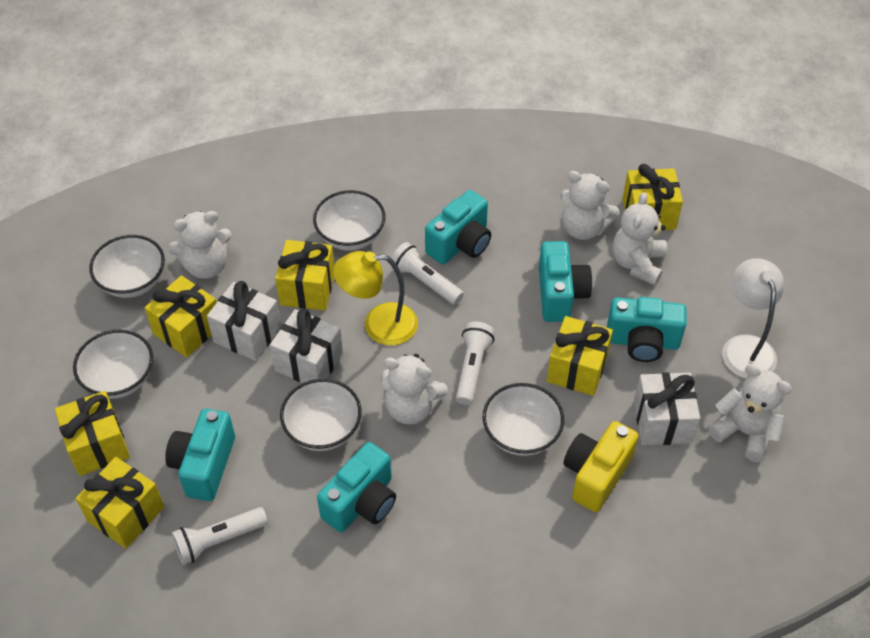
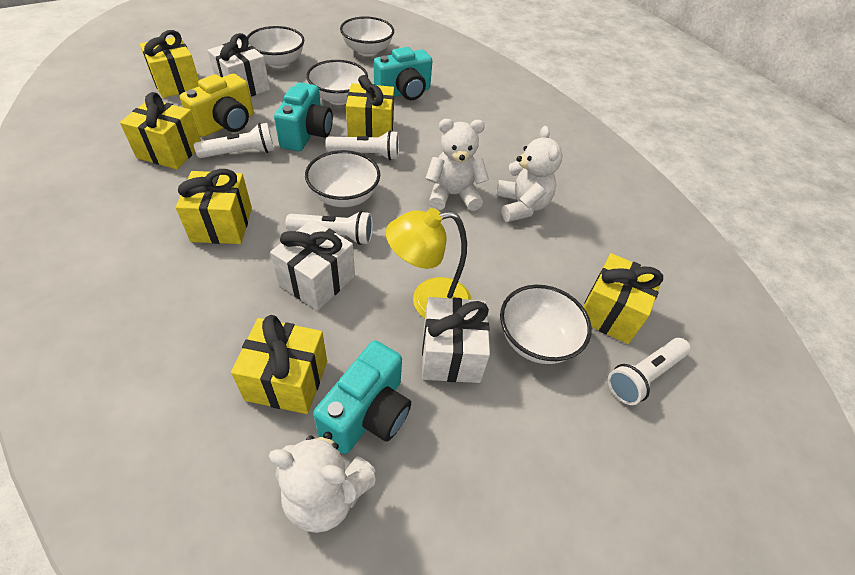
turquoise camera: 5 -> 3
white flashlight: 3 -> 4
white lamp: 1 -> 0
white teddy bear: 5 -> 3

